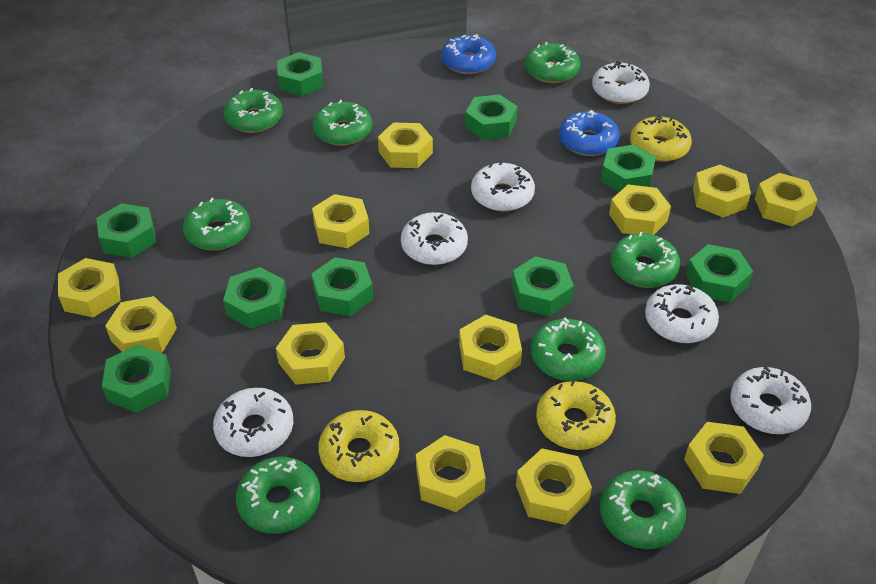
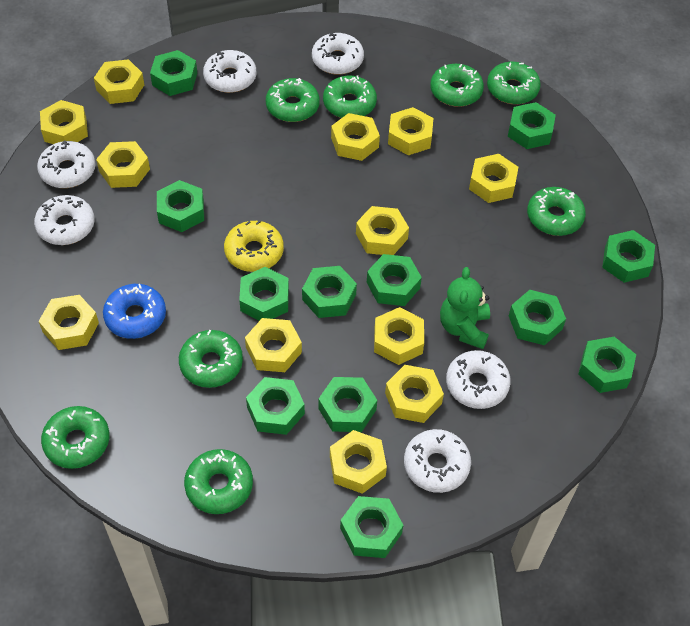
blue donut: 2 -> 1
green nut: 9 -> 12
green teddy bear: 0 -> 1
yellow donut: 3 -> 1

